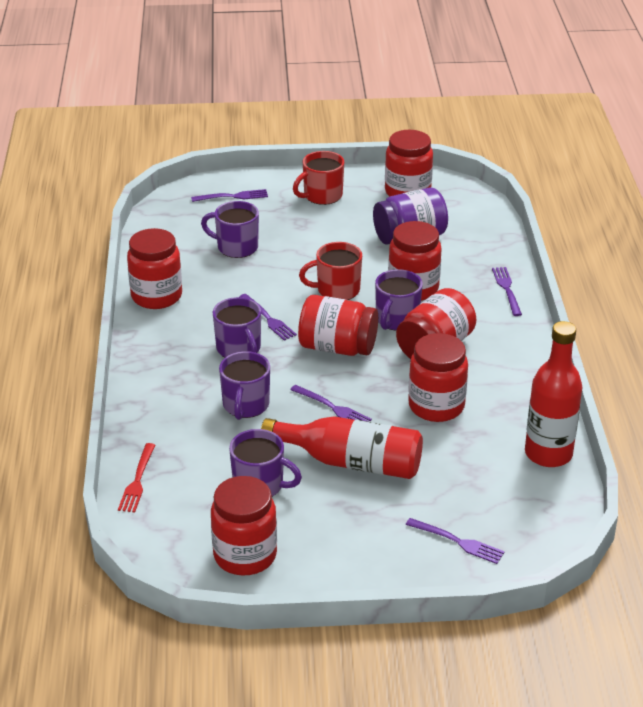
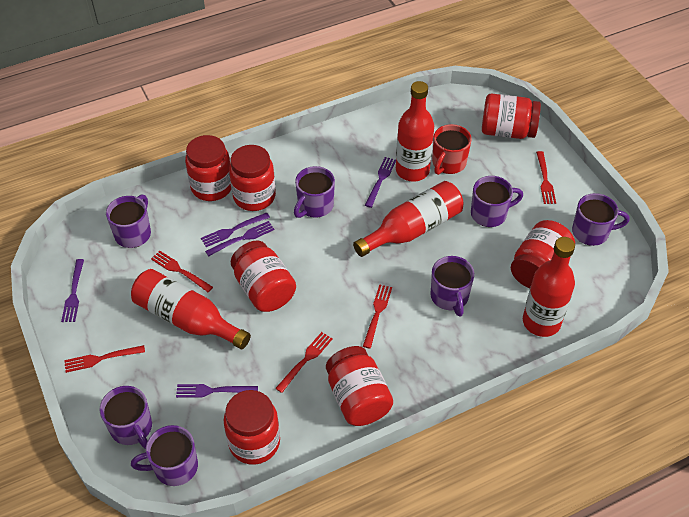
purple jar: 1 -> 0
purple mug: 5 -> 7
red bottle: 2 -> 4
red fork: 1 -> 5
red mug: 2 -> 1

